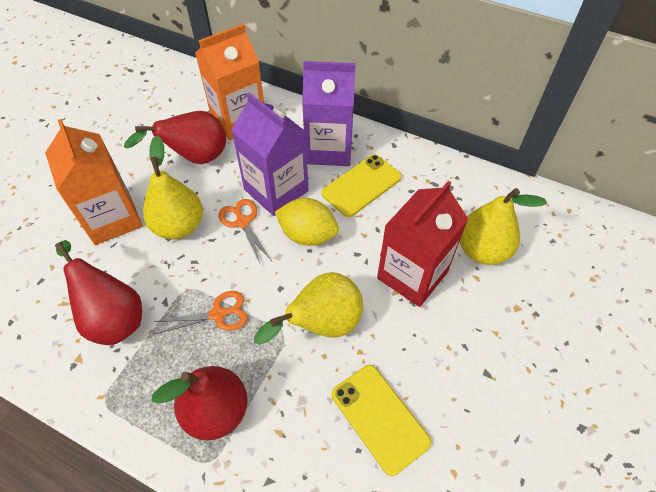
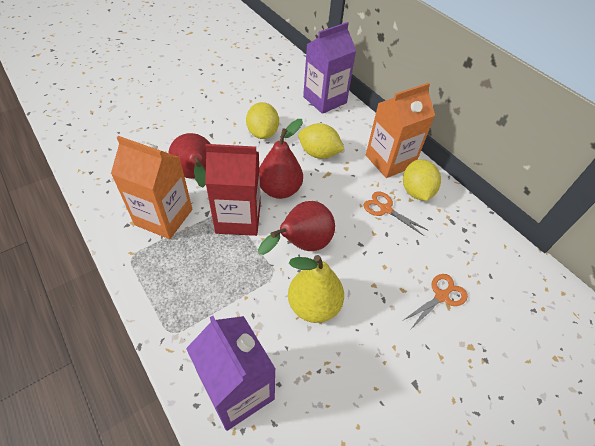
yellow lemon: 1 -> 3
yellow pear: 3 -> 1
yellow phone: 2 -> 0

